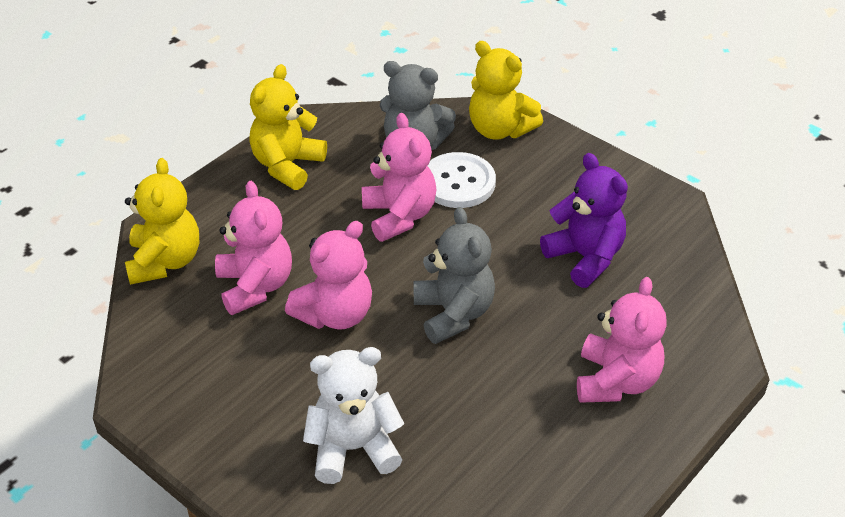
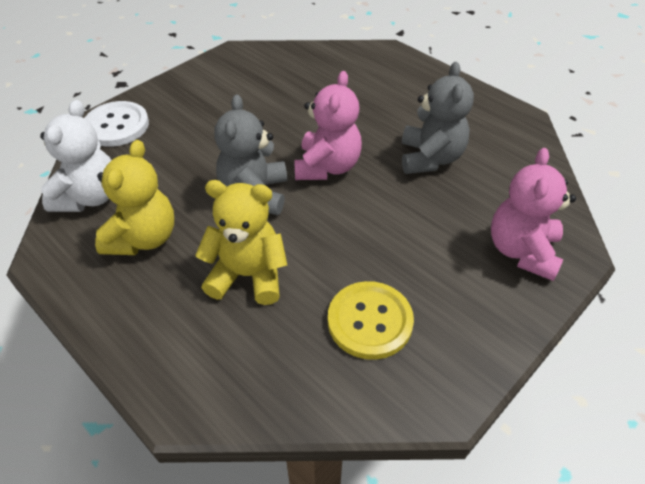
pink teddy bear: 4 -> 2
purple teddy bear: 1 -> 0
yellow button: 0 -> 1
yellow teddy bear: 3 -> 2

